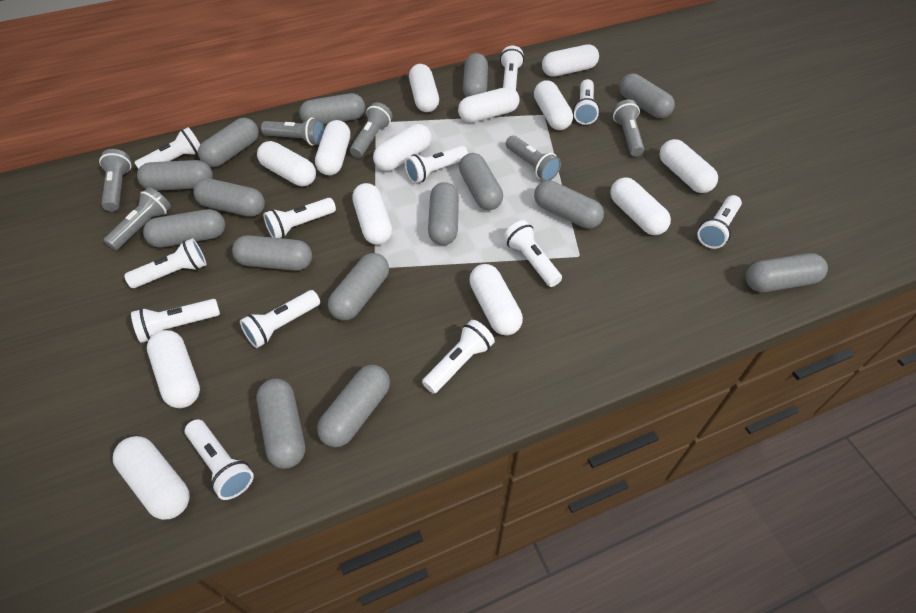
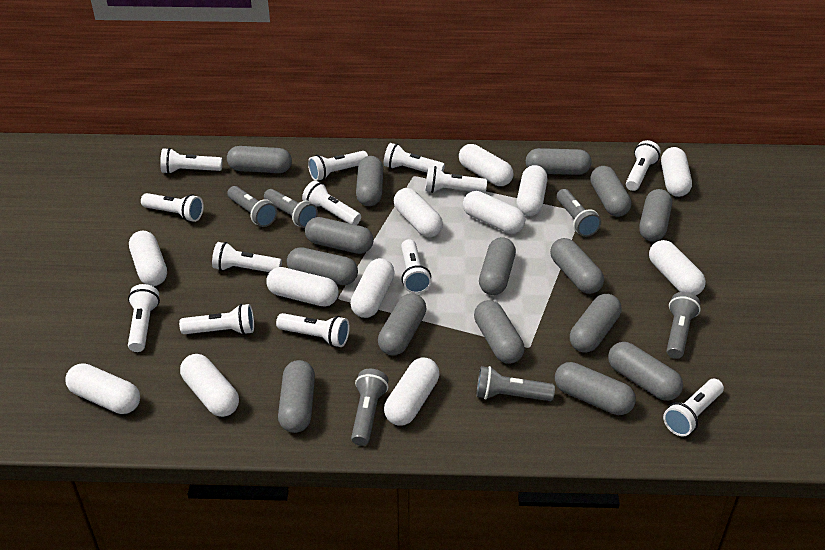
white capsule: 13 -> 12
white flashlight: 12 -> 13

